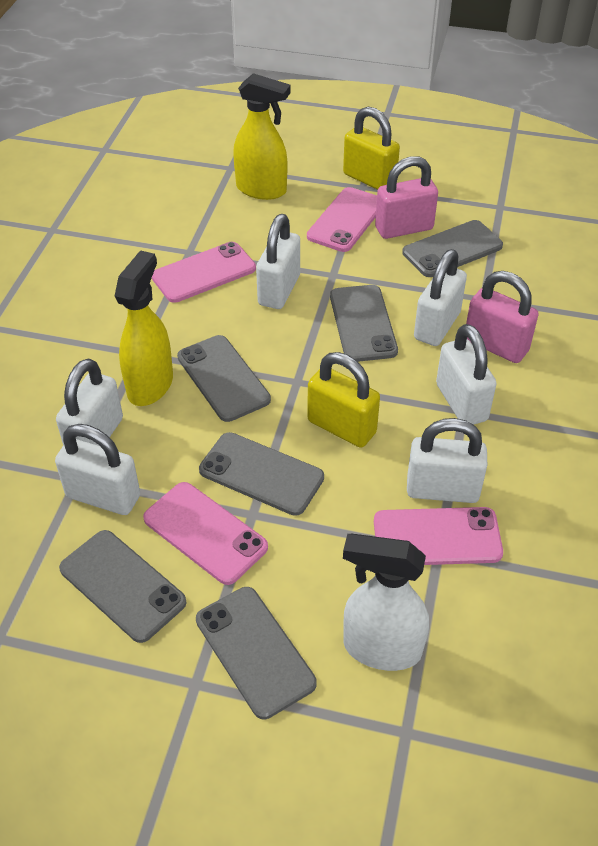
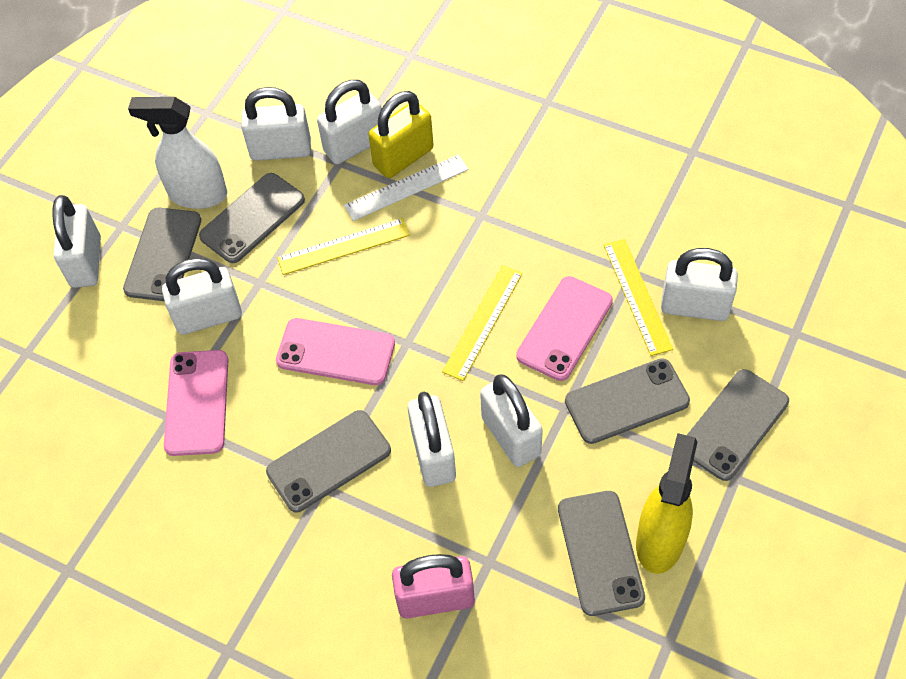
pink padlock: 2 -> 1
pink phone: 4 -> 3
white padlock: 6 -> 7
white ruler: 0 -> 1
yellow padlock: 2 -> 1
yellow ruler: 0 -> 3
yellow spray bottle: 2 -> 1

